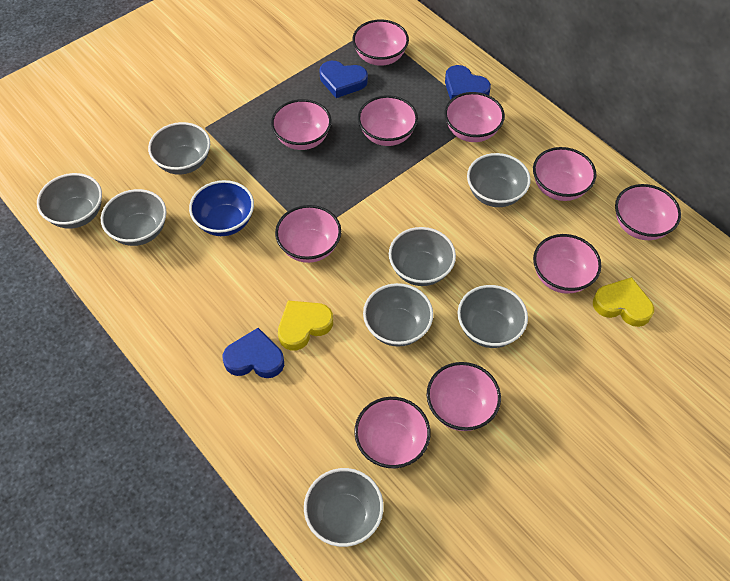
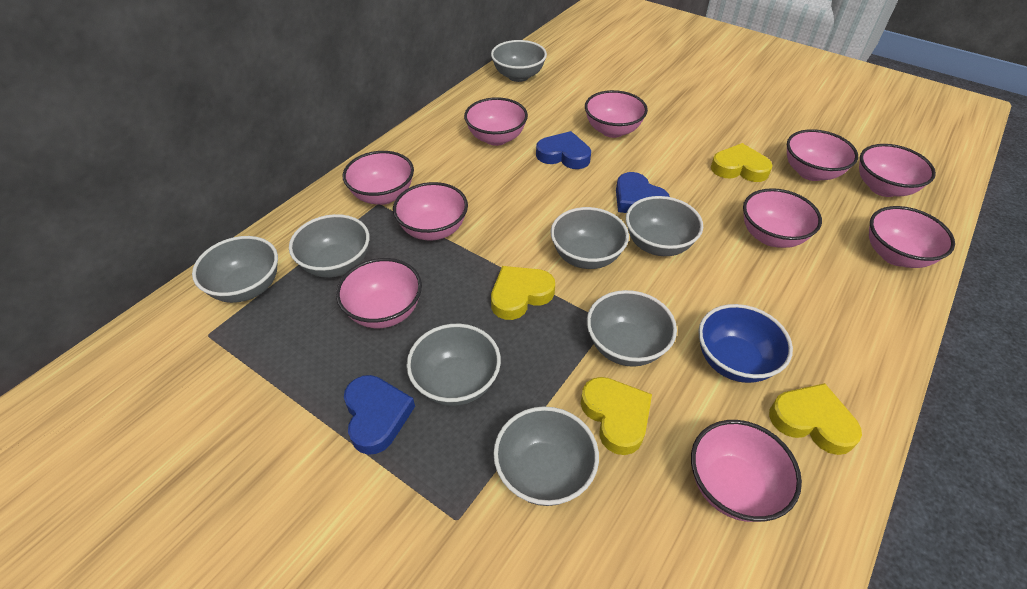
yellow heart: 2 -> 4

